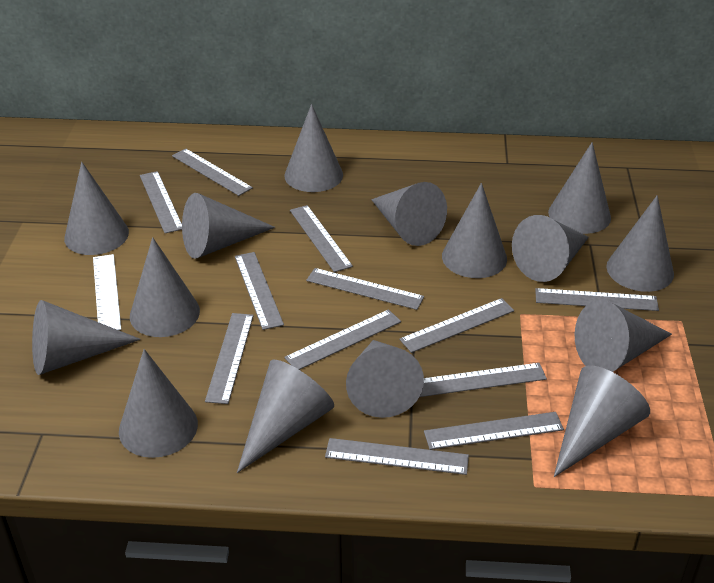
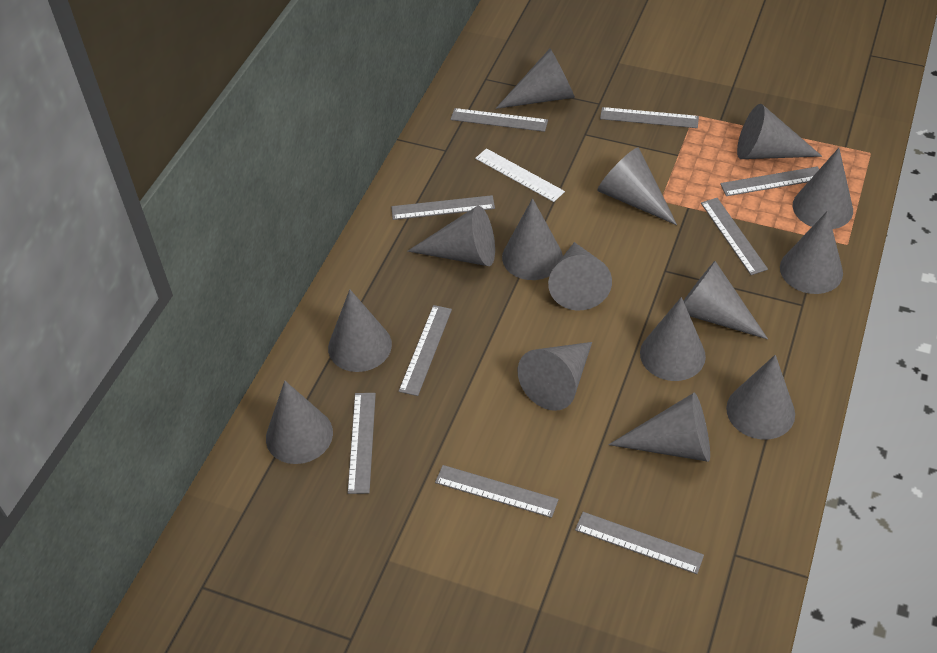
grey ruler: 12 -> 9

